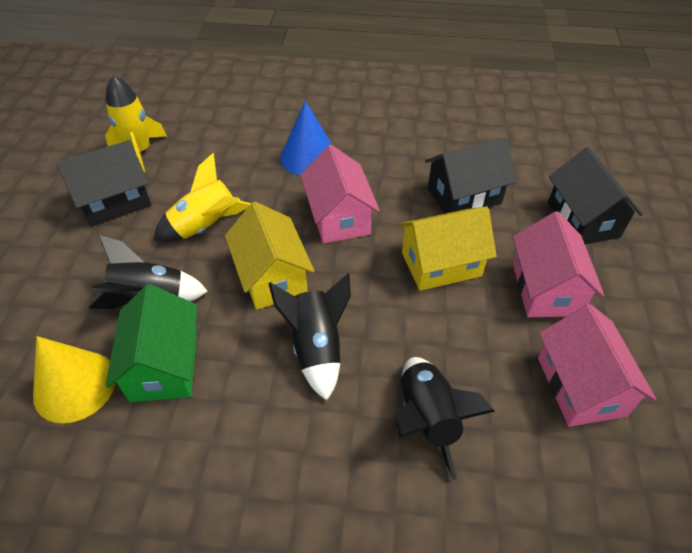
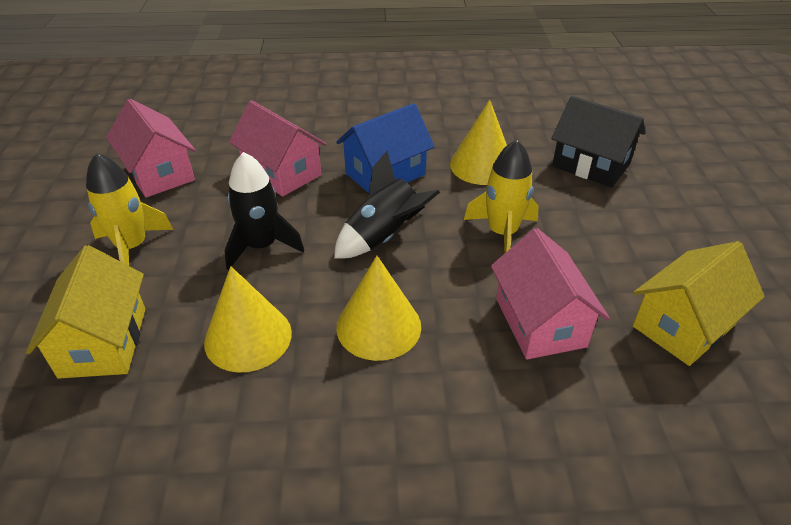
black house: 3 -> 1
black rocket: 3 -> 2
blue cone: 1 -> 0
blue house: 0 -> 1
green house: 1 -> 0
yellow cone: 1 -> 3

